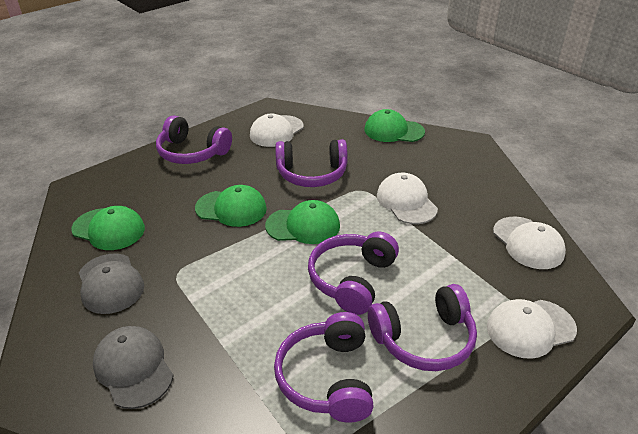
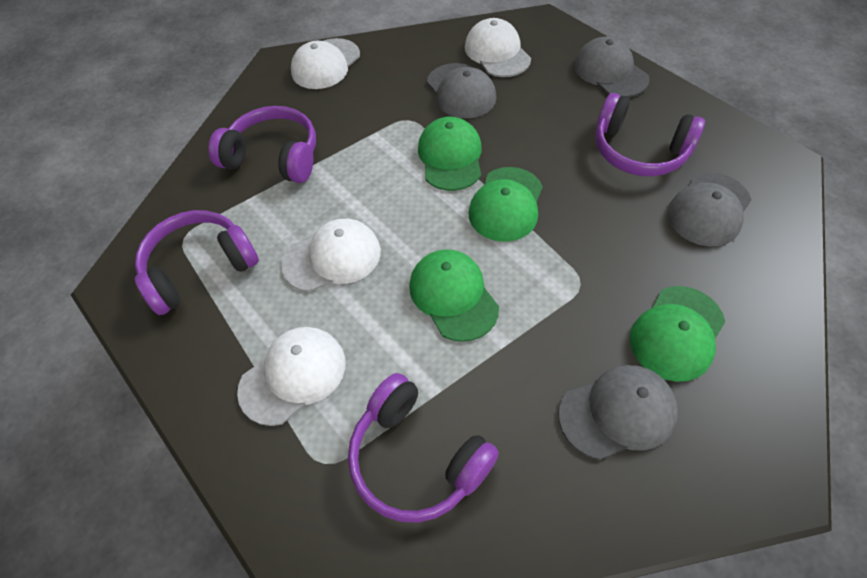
grey cap: 2 -> 4
purple headphones: 5 -> 4

